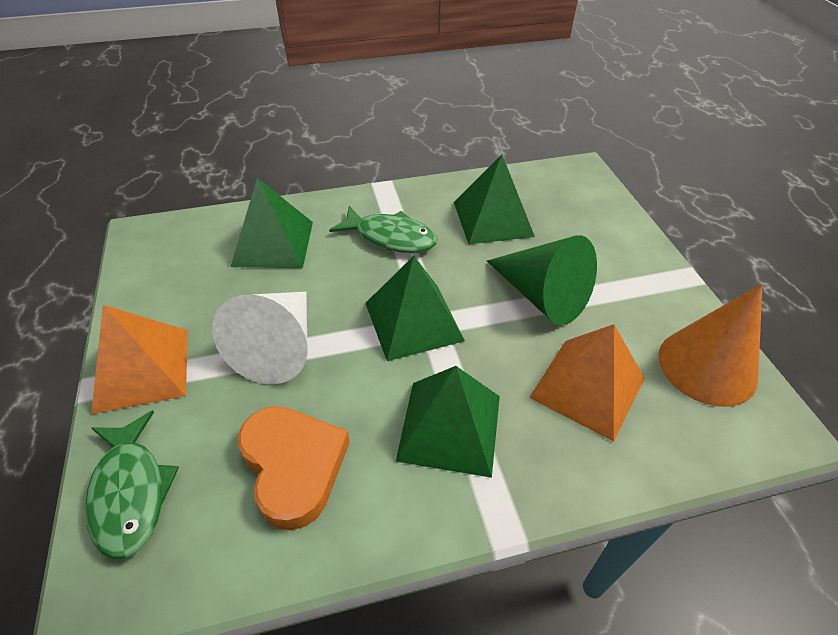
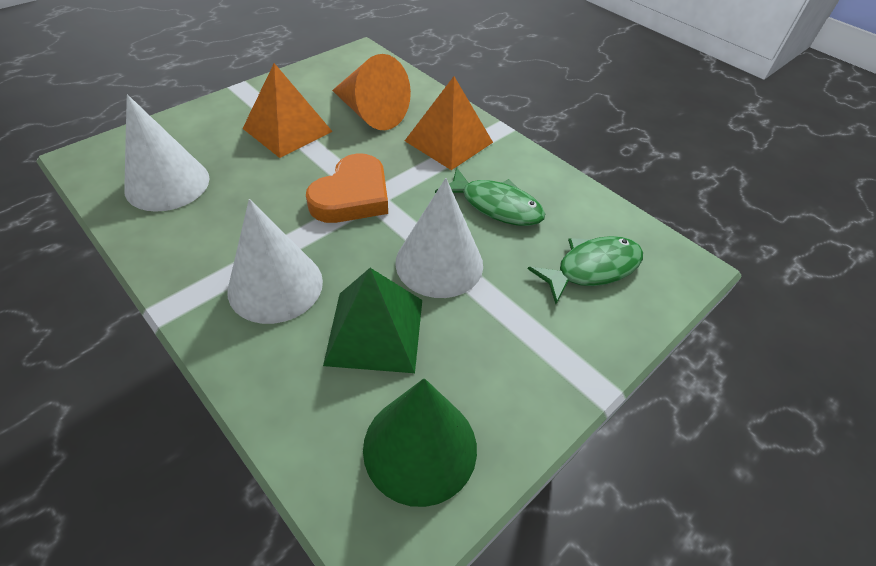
green pyramid: 4 -> 1
white cone: 1 -> 3

